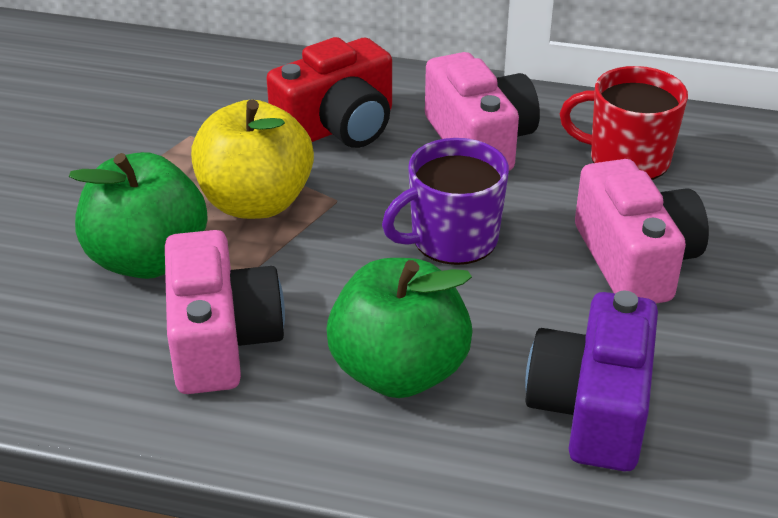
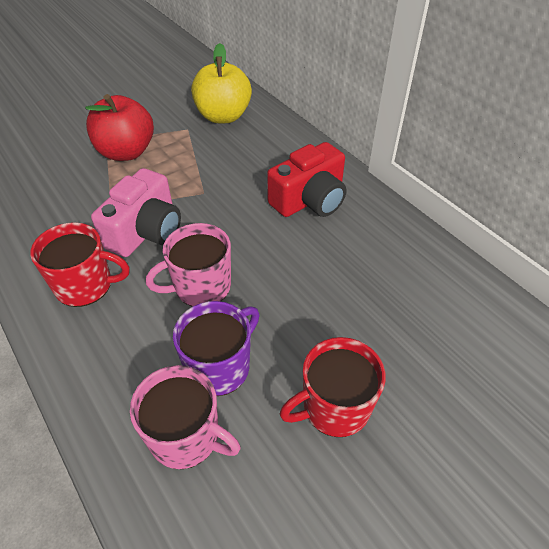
green apple: 2 -> 0
pink camera: 3 -> 1
pink mug: 0 -> 2
purple camera: 1 -> 0
red apple: 0 -> 1
red mug: 1 -> 2

